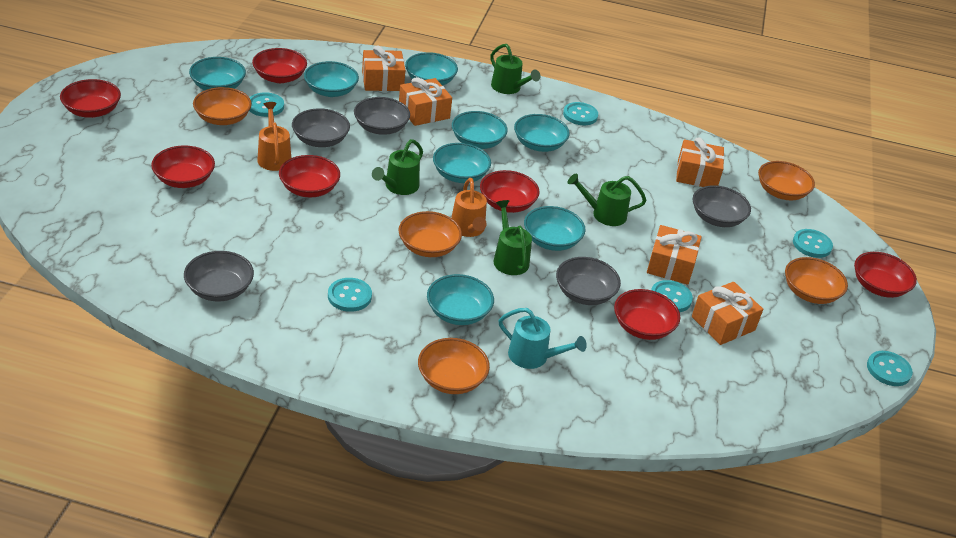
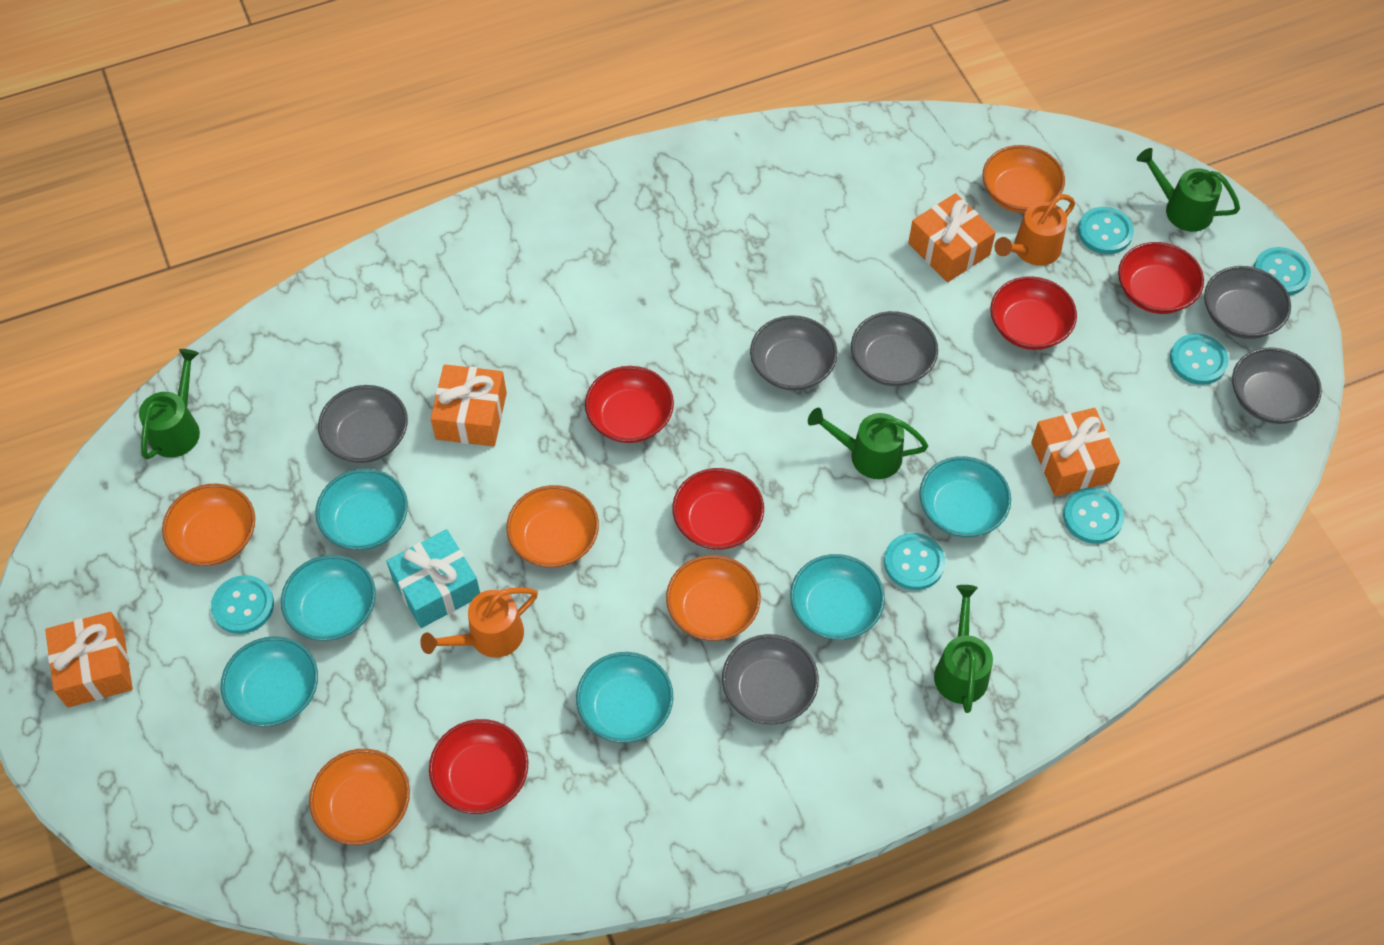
grey bowl: 5 -> 6
orange gift: 5 -> 4
red bowl: 7 -> 5
turquoise bowl: 8 -> 6
turquoise gift: 0 -> 1
turquoise watering can: 1 -> 0

